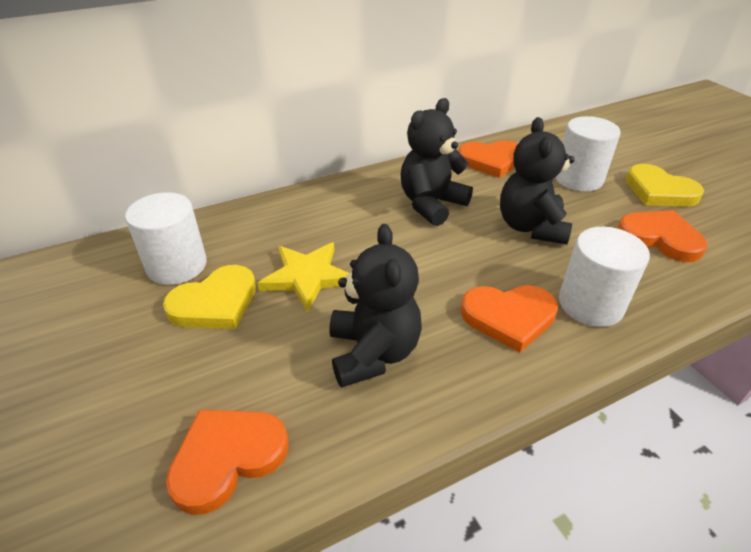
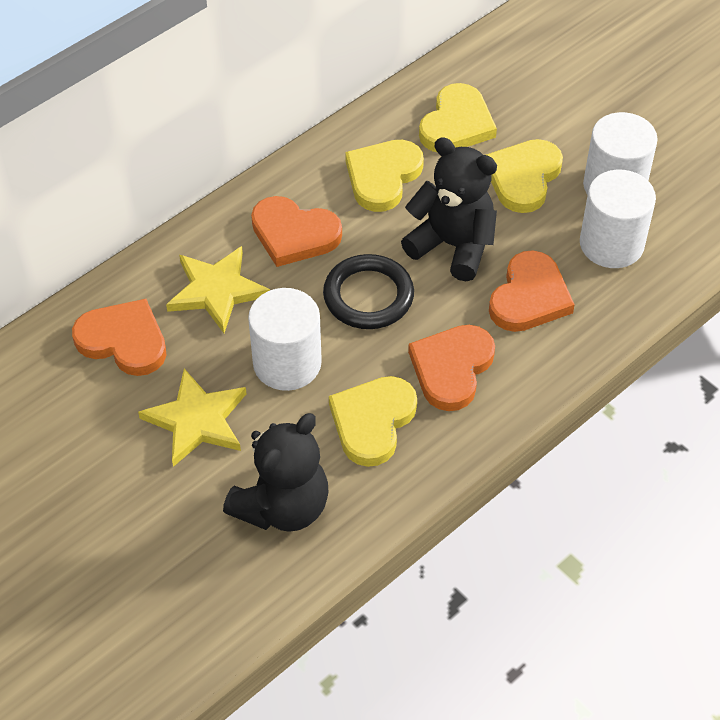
black ring: 0 -> 1
black teddy bear: 3 -> 2
yellow heart: 2 -> 4
yellow star: 1 -> 2

